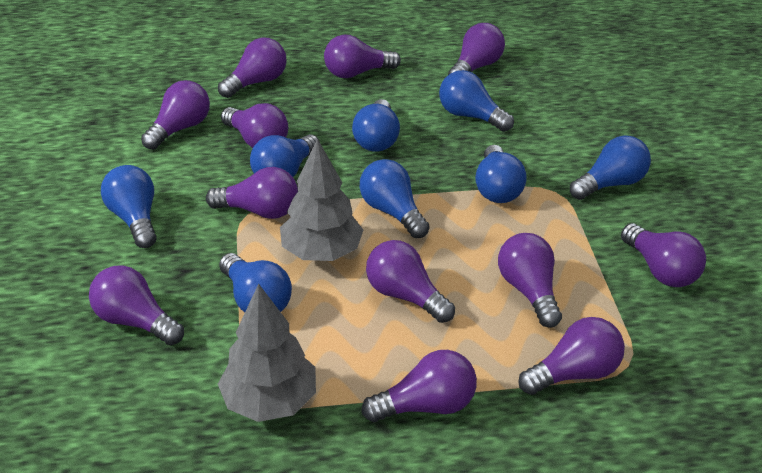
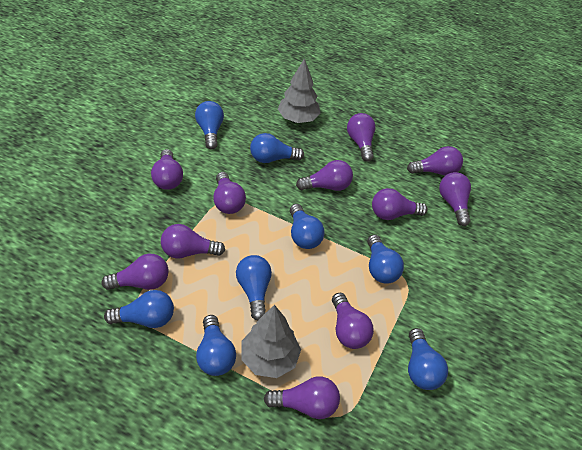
purple light bulb: 12 -> 11

